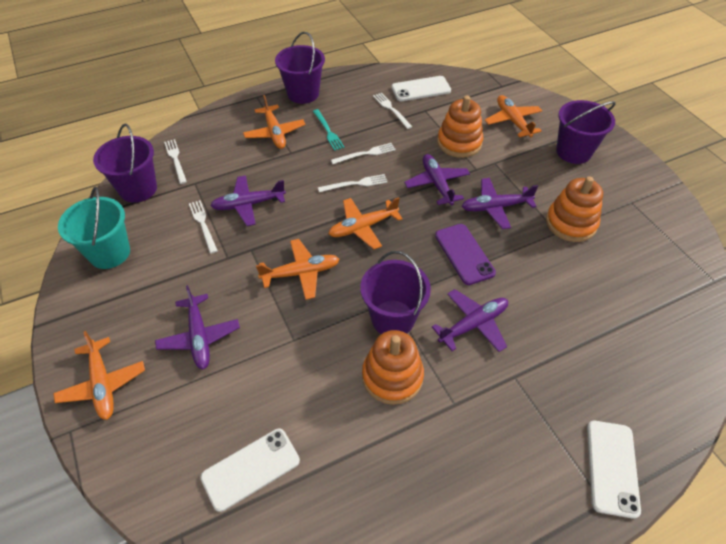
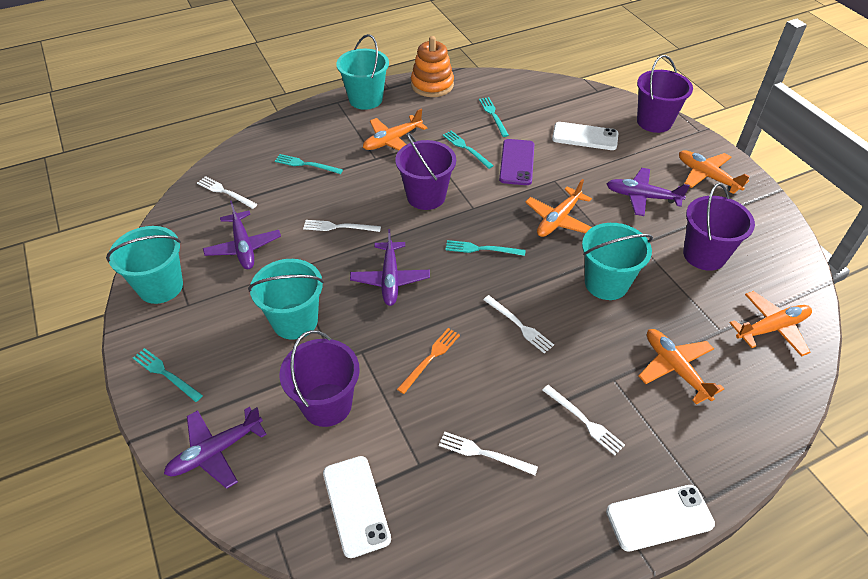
orange fork: 0 -> 1
orange stacking toy: 3 -> 1
purple plane: 5 -> 4
turquoise bucket: 1 -> 4
turquoise fork: 1 -> 5

